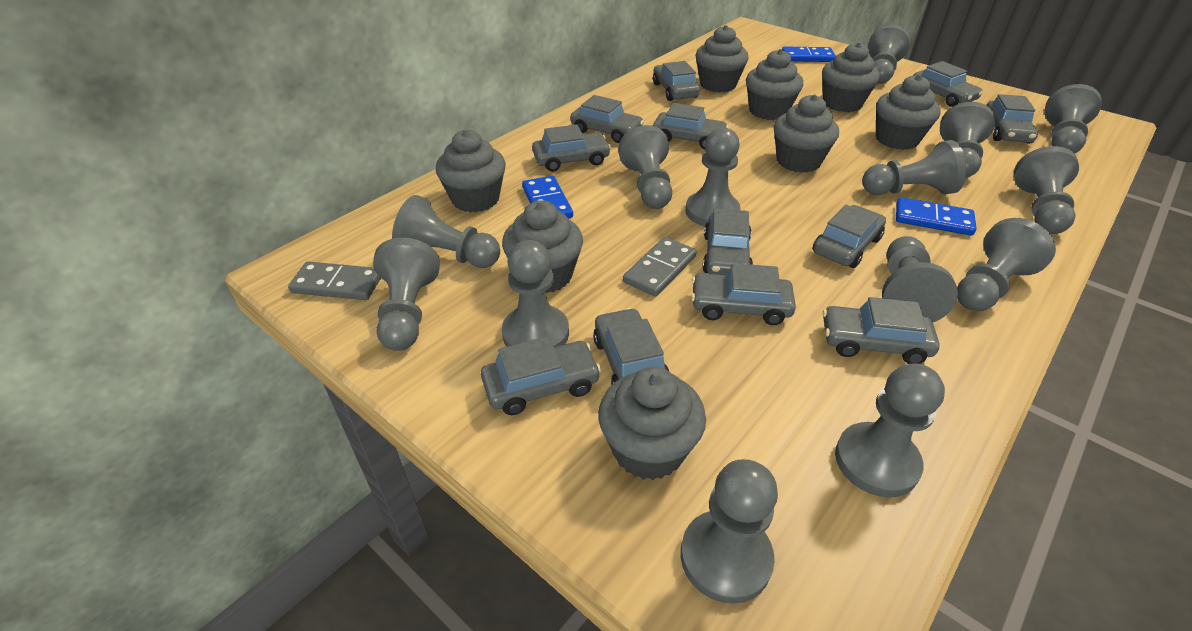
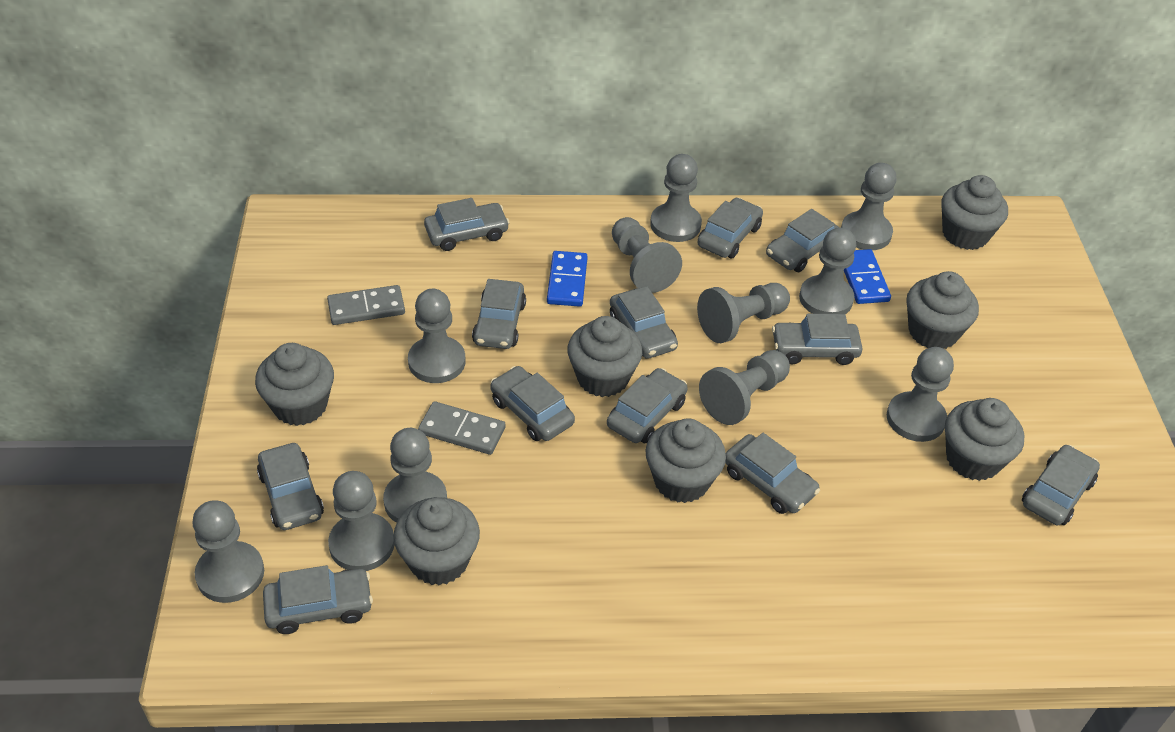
blue domino: 3 -> 2
grey cupcake: 8 -> 7
grey pawn: 14 -> 11

